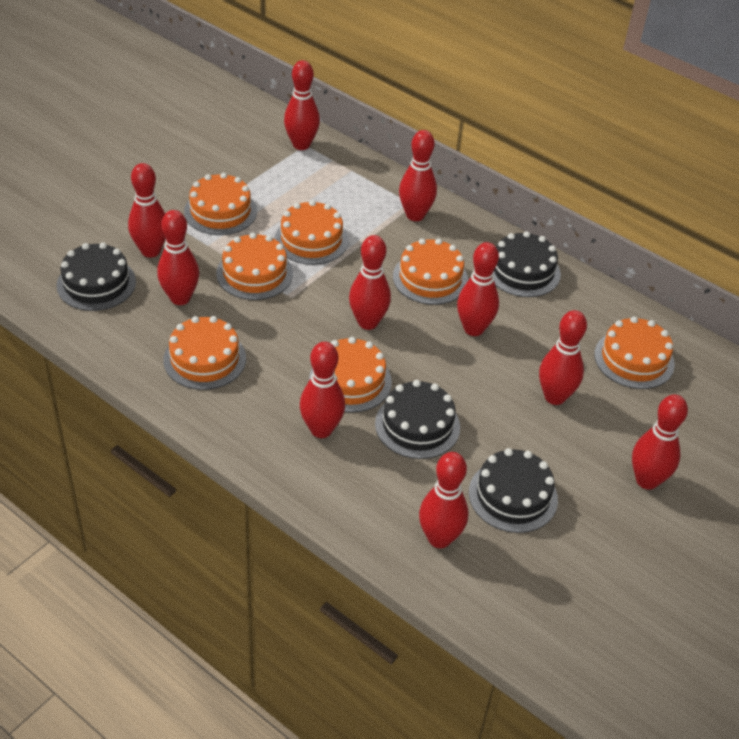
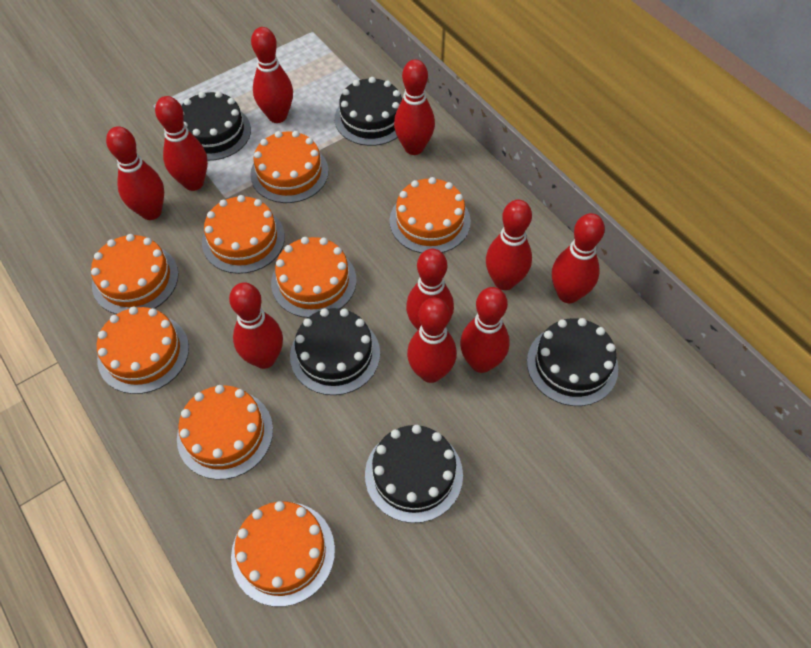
black cake: 4 -> 5
orange cake: 7 -> 8

